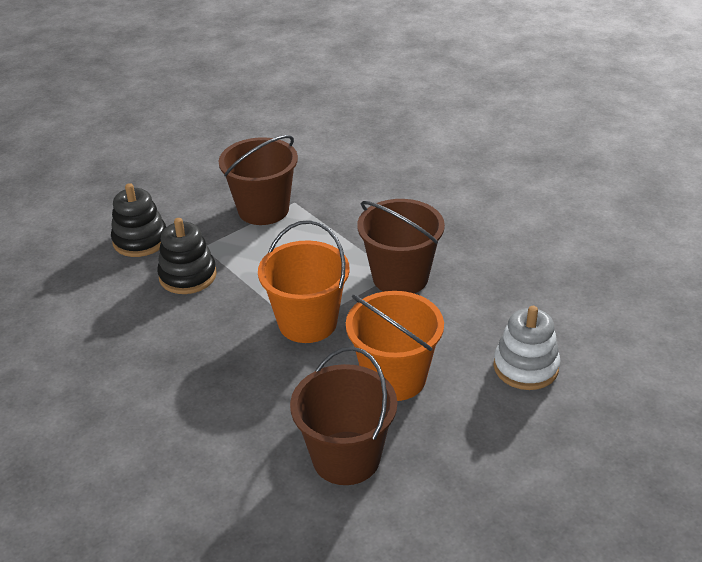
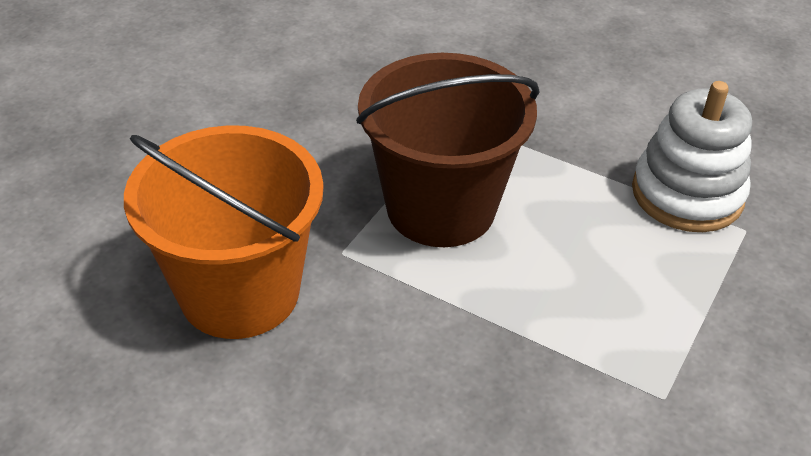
black stacking toy: 2 -> 0
brown bucket: 3 -> 1
orange bucket: 2 -> 1

